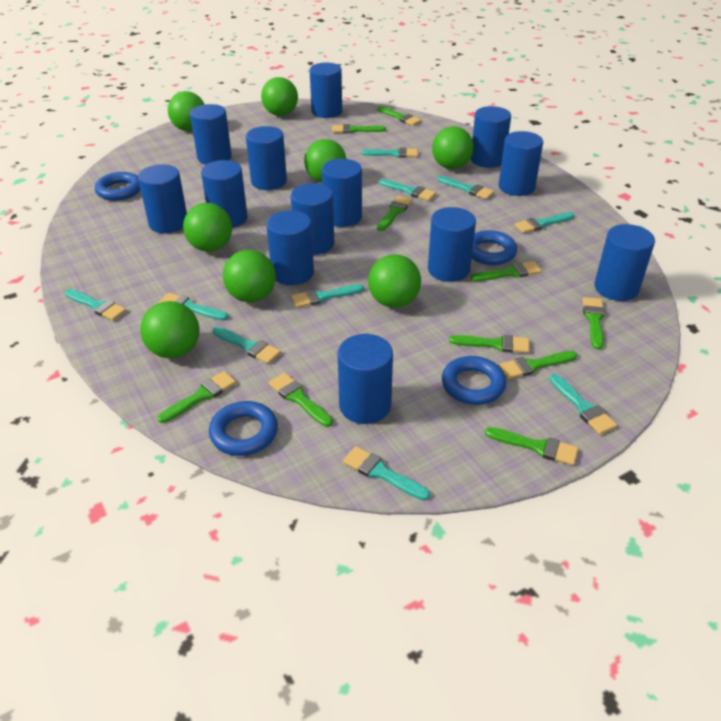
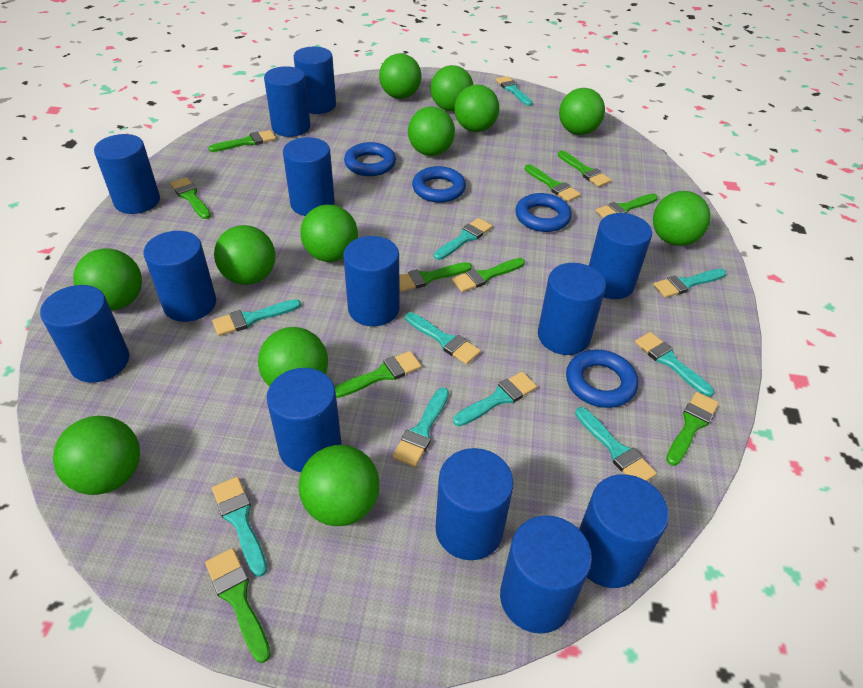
green ball: 8 -> 12

